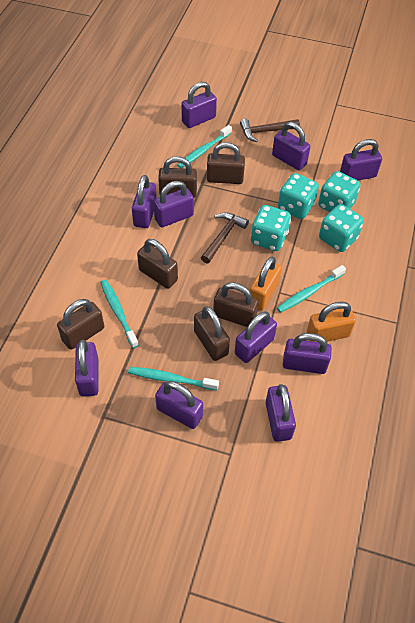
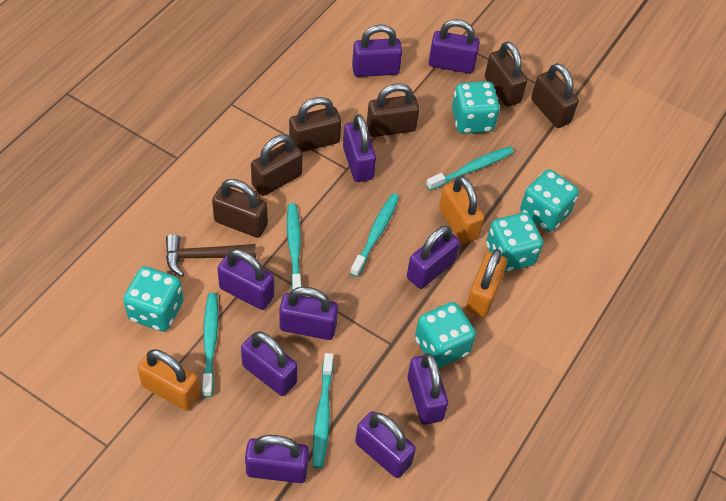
brown hammer: 2 -> 1
orange padlock: 2 -> 3
turquoise dice: 4 -> 5
turquoise toothbrush: 4 -> 5

